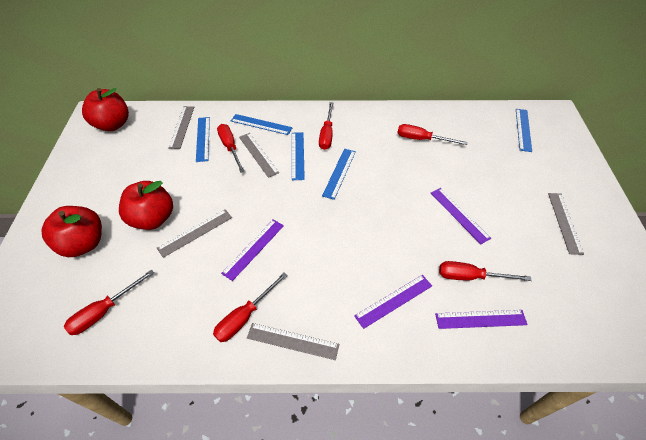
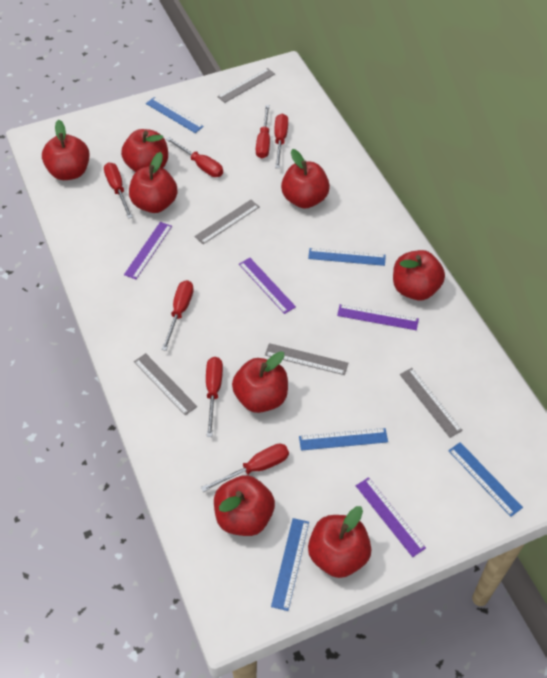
red apple: 3 -> 8
red screwdriver: 6 -> 7

